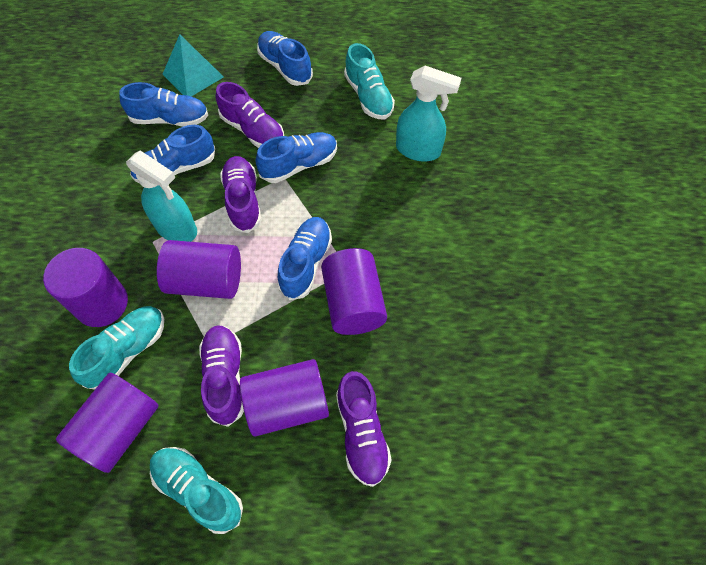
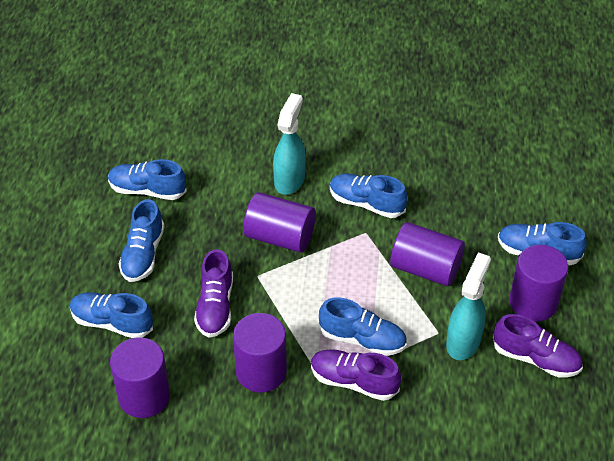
blue shoe: 5 -> 6
purple shoe: 4 -> 3
turquoise pyramid: 1 -> 0
turquoise shoe: 3 -> 0

